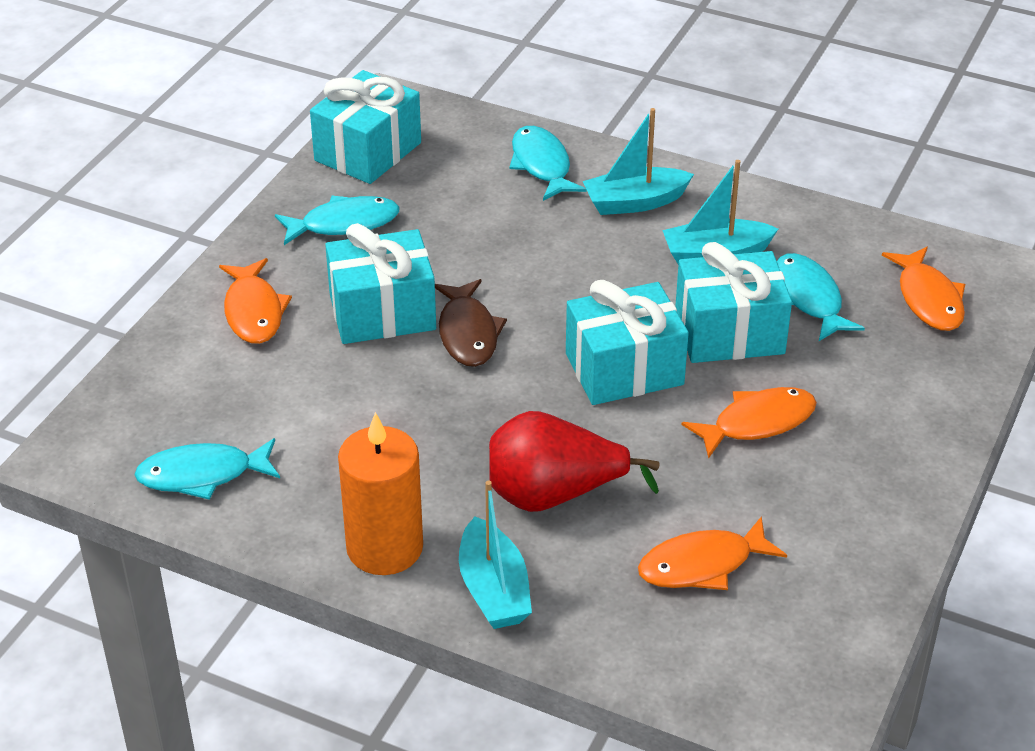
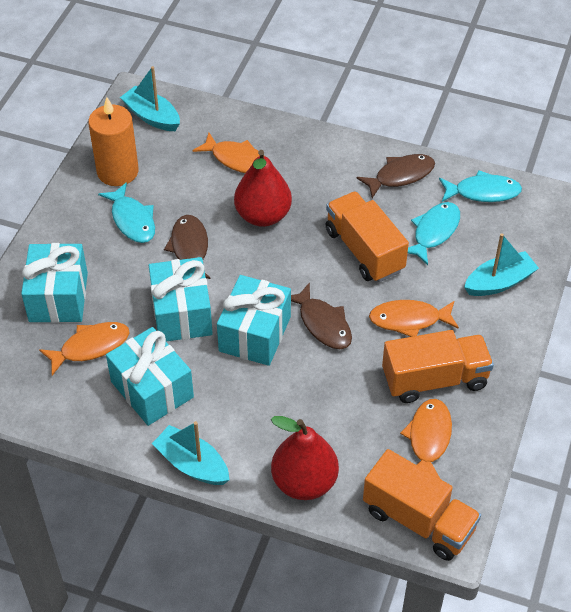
brown fish: 1 -> 3
orange truck: 0 -> 3
red pear: 1 -> 2
turquoise fish: 4 -> 3

